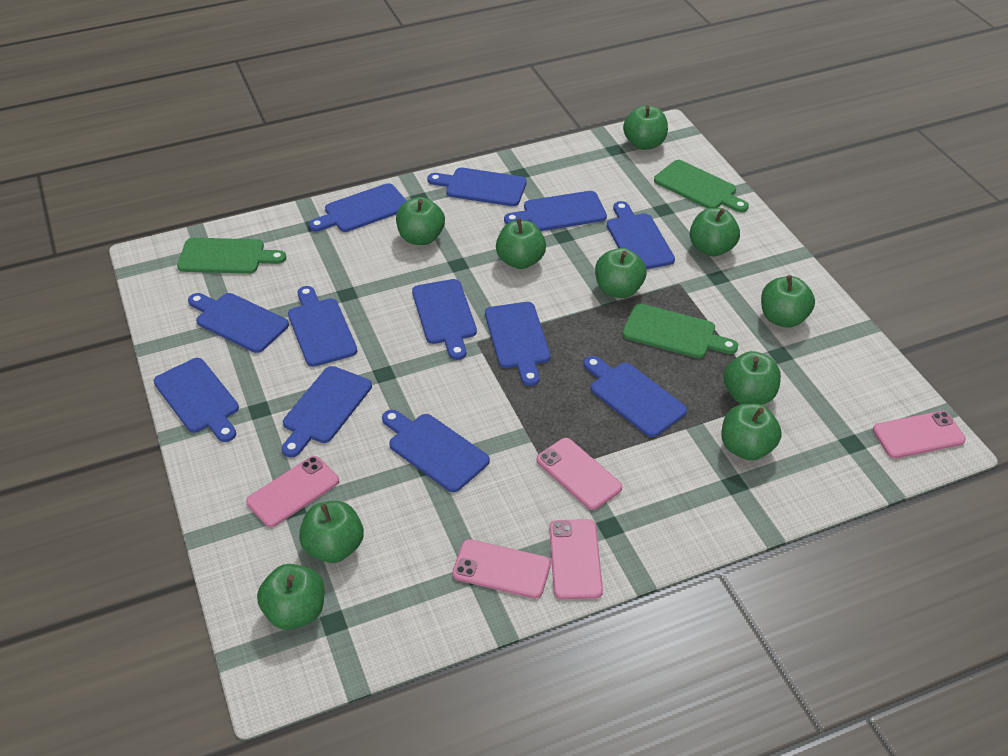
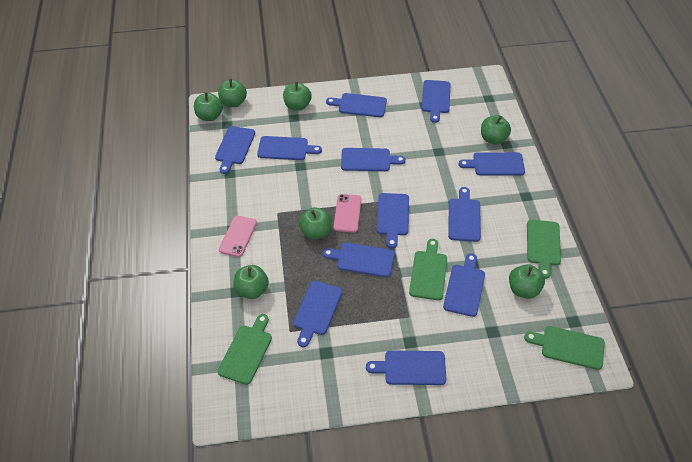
green apple: 10 -> 7
green cutting board: 3 -> 4
pink phone: 5 -> 2

